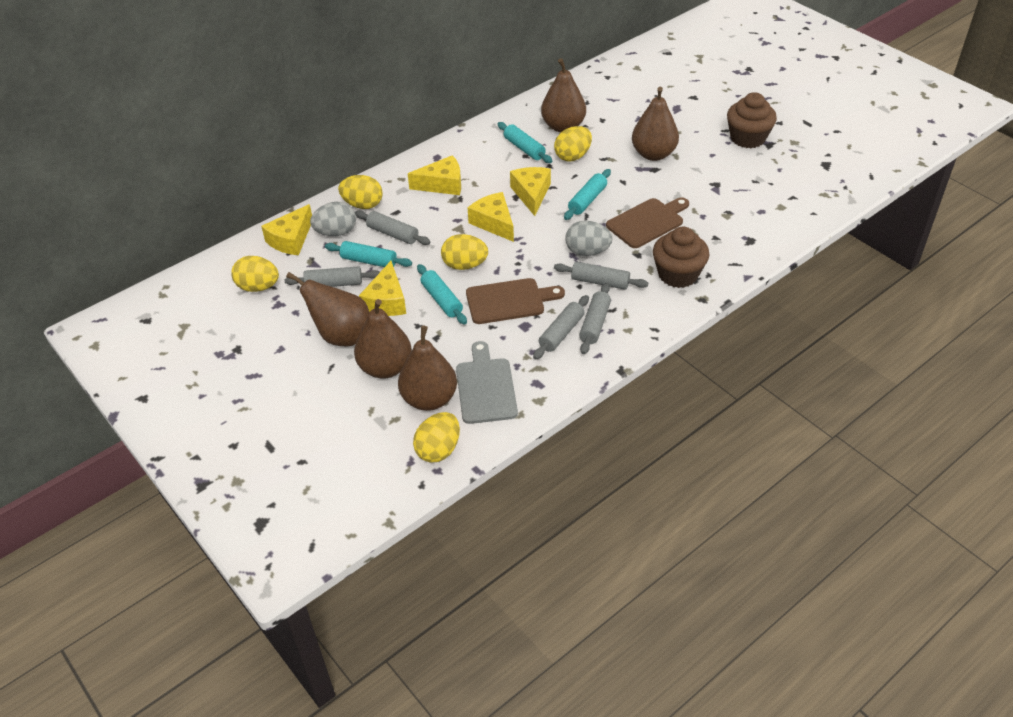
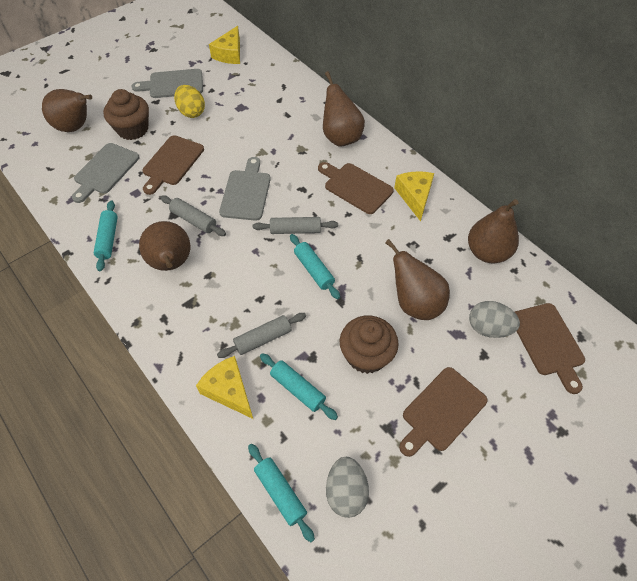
brown cutting board: 2 -> 4
grey cutting board: 1 -> 3
grey rolling pin: 5 -> 3
yellow cheese: 5 -> 3
yellow egg: 5 -> 1

